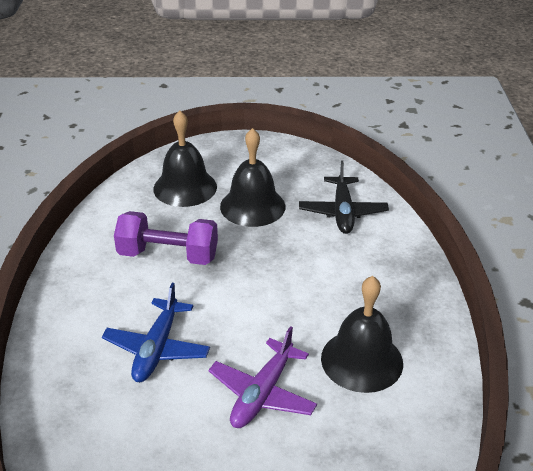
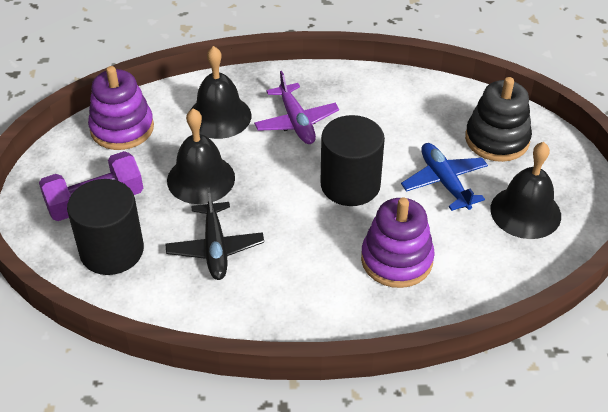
black cylinder: 0 -> 2
black stacking toy: 0 -> 1
purple stacking toy: 0 -> 2

